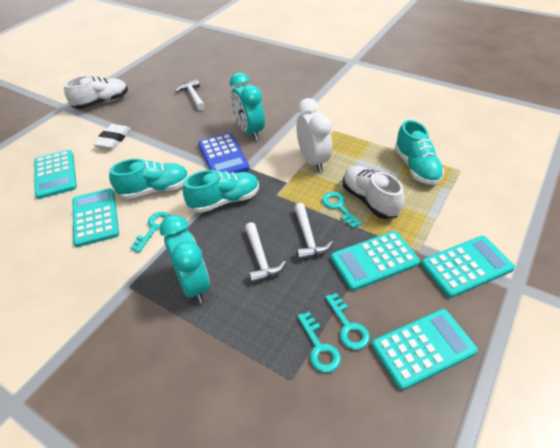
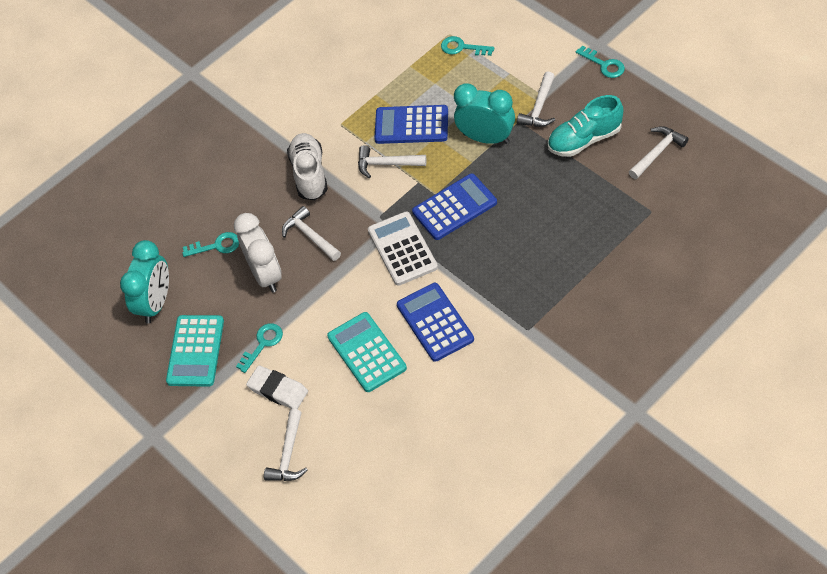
blue calculator: 1 -> 3
turquoise calculator: 5 -> 2
turquoise shoe: 3 -> 1
white calculator: 0 -> 1
white hammer: 3 -> 5
white shoe: 2 -> 1

